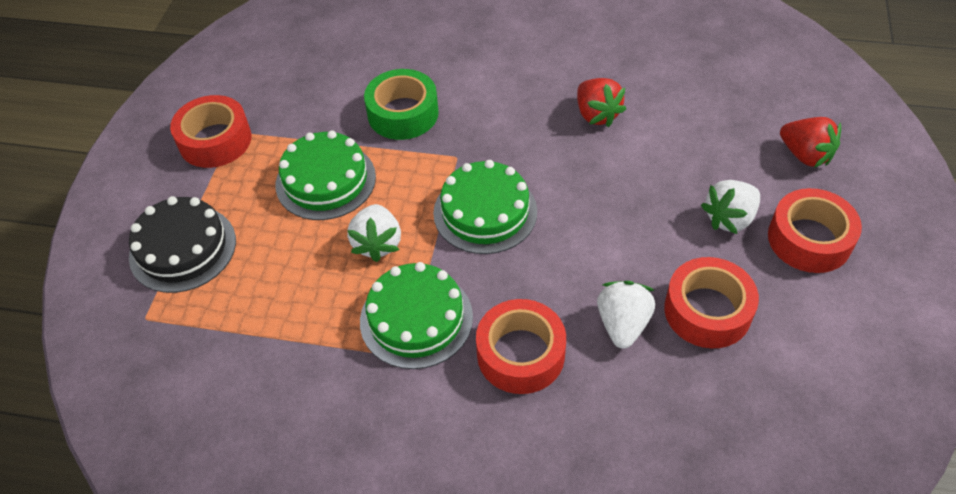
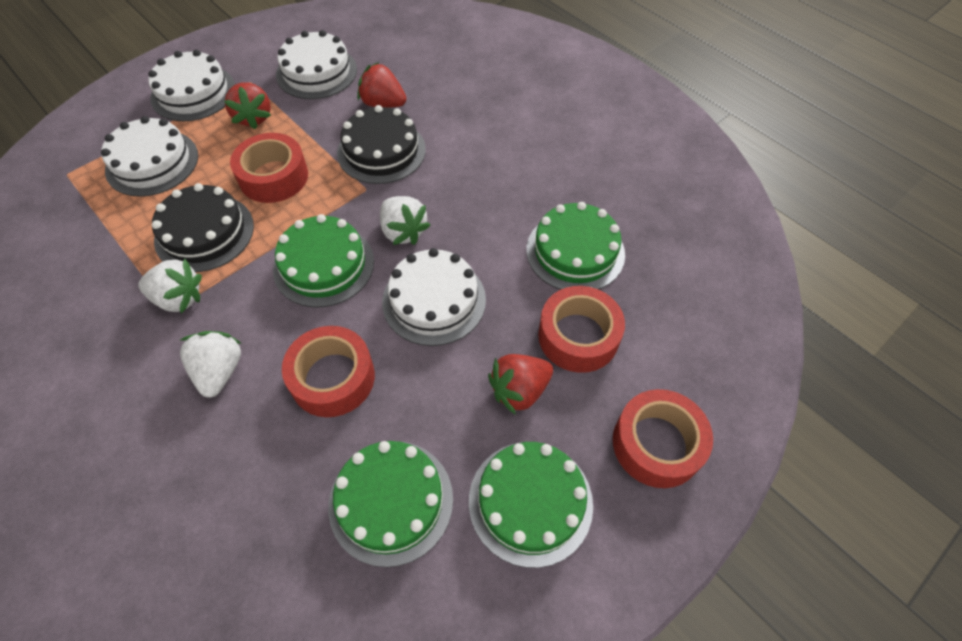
black cake: 1 -> 2
green cake: 3 -> 4
green tape: 1 -> 0
red strawberry: 2 -> 3
white cake: 0 -> 4

